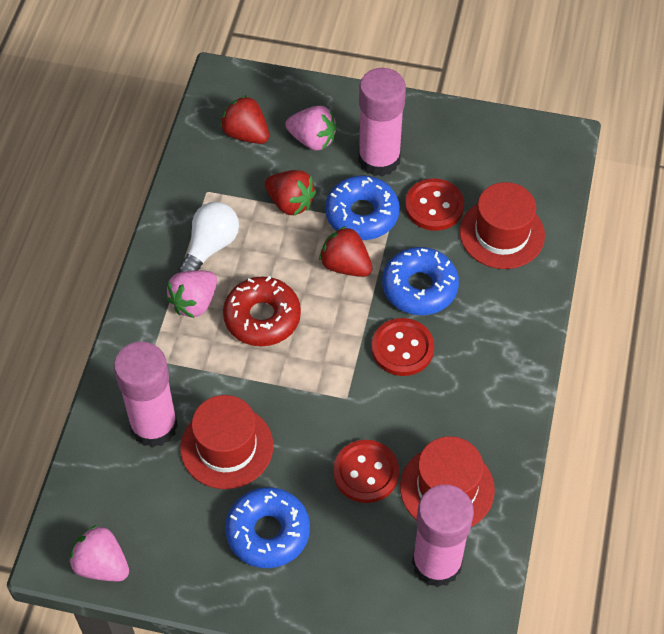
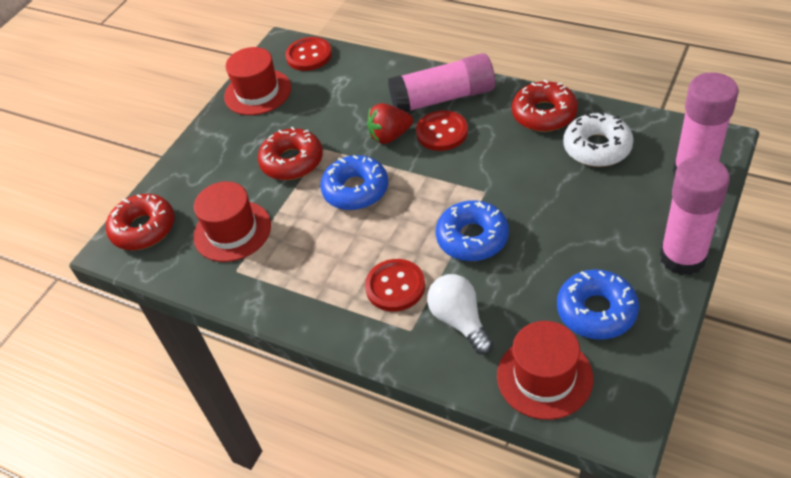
pink strawberry: 3 -> 0
red donut: 1 -> 3
red strawberry: 3 -> 1
white donut: 0 -> 1

